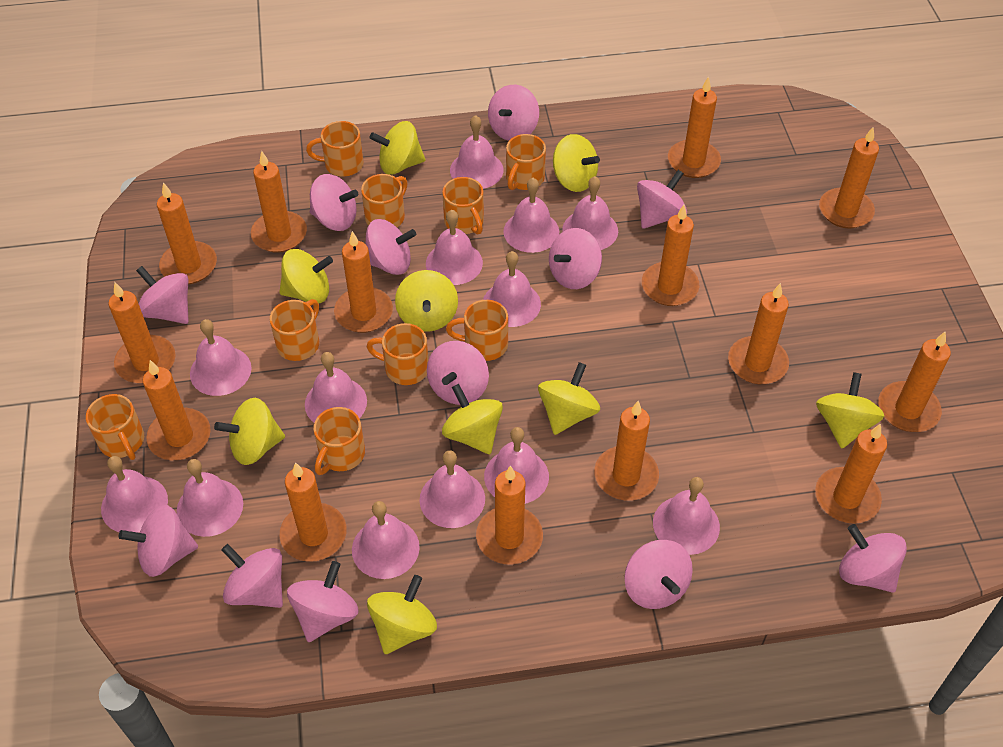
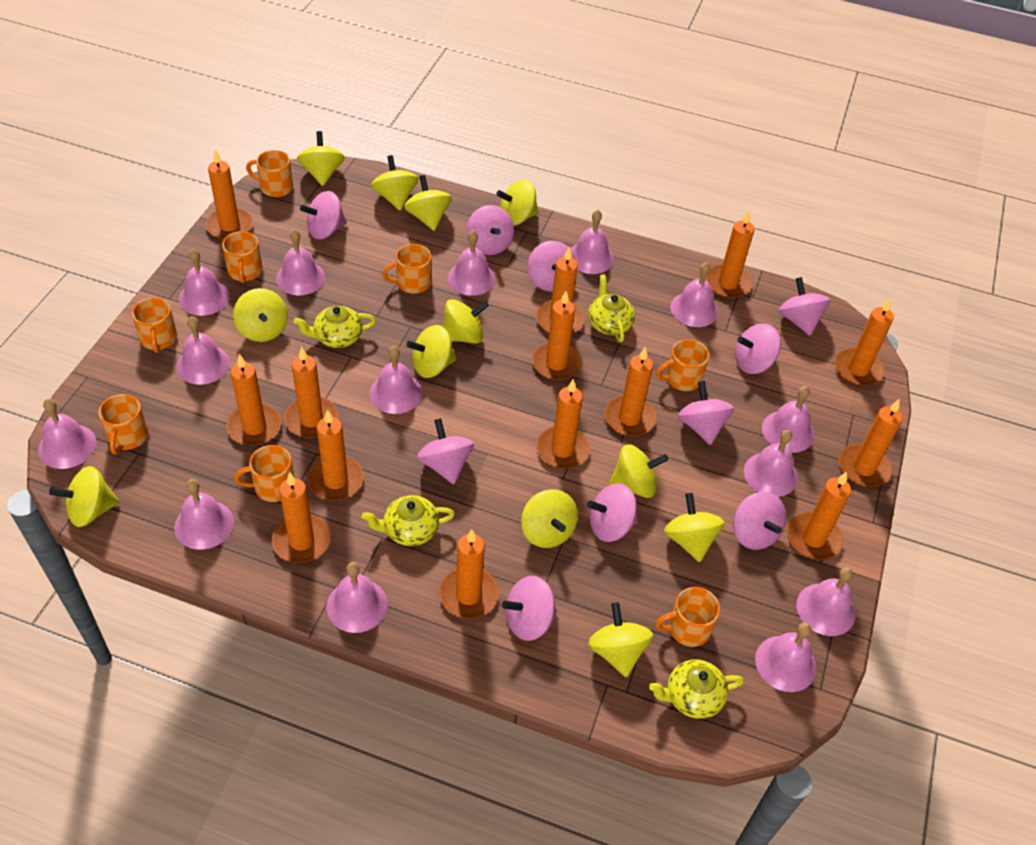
orange mug: 9 -> 8
pink bell: 13 -> 14
pink spinning top: 12 -> 10
yellow spinning top: 9 -> 12
yellow teapot: 0 -> 4

